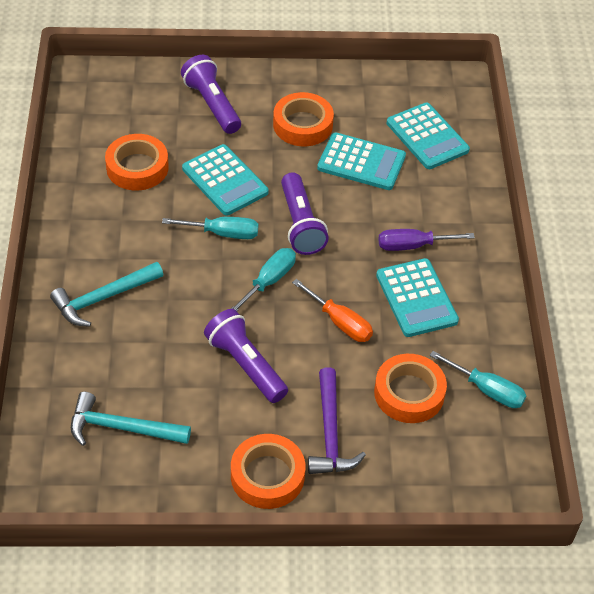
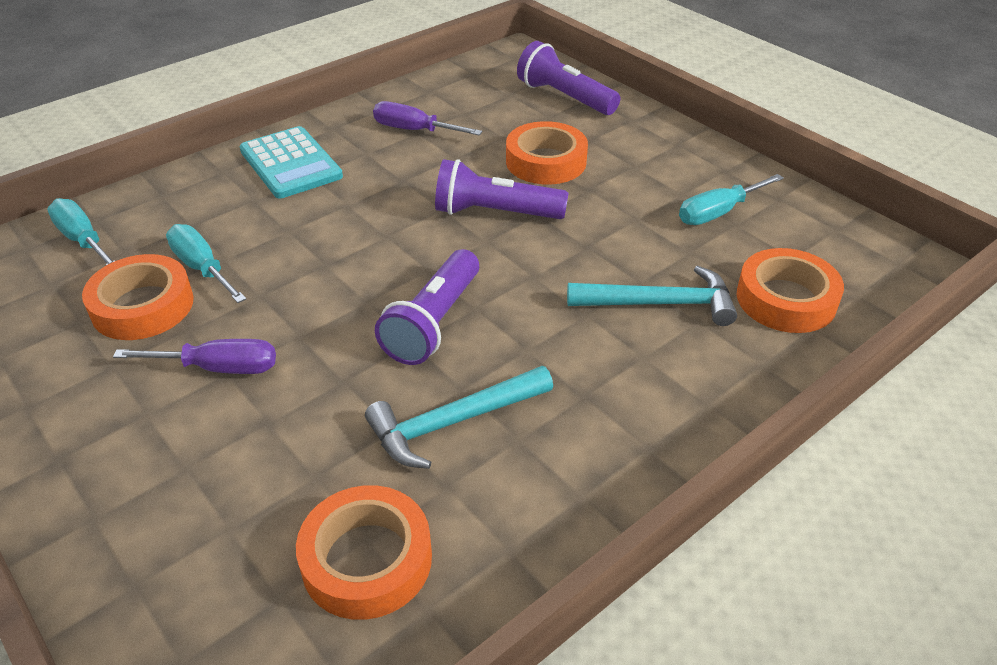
orange screwdriver: 1 -> 0
purple hammer: 1 -> 0
purple screwdriver: 1 -> 2
turquoise calculator: 4 -> 1

